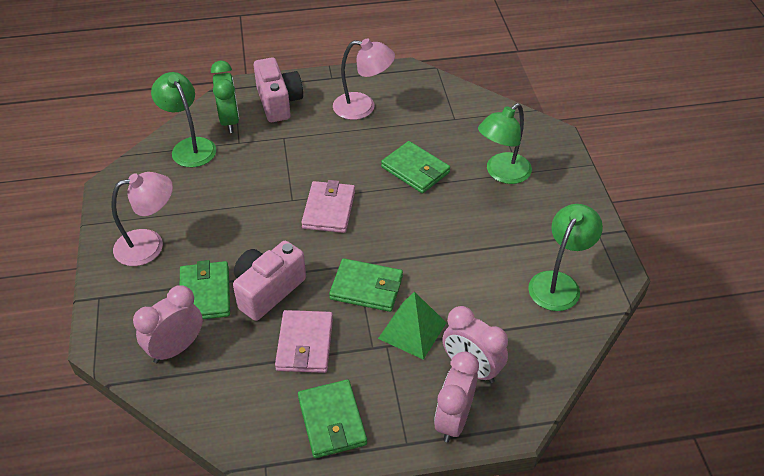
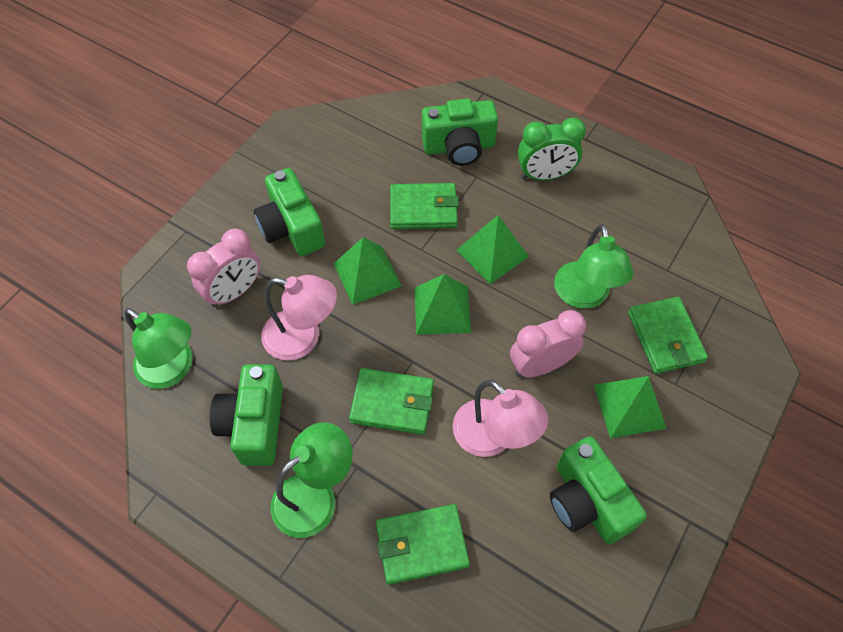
green camera: 0 -> 4
green pyramid: 1 -> 4
pink camera: 2 -> 0
pink clock: 3 -> 2
pink wallet: 2 -> 0

